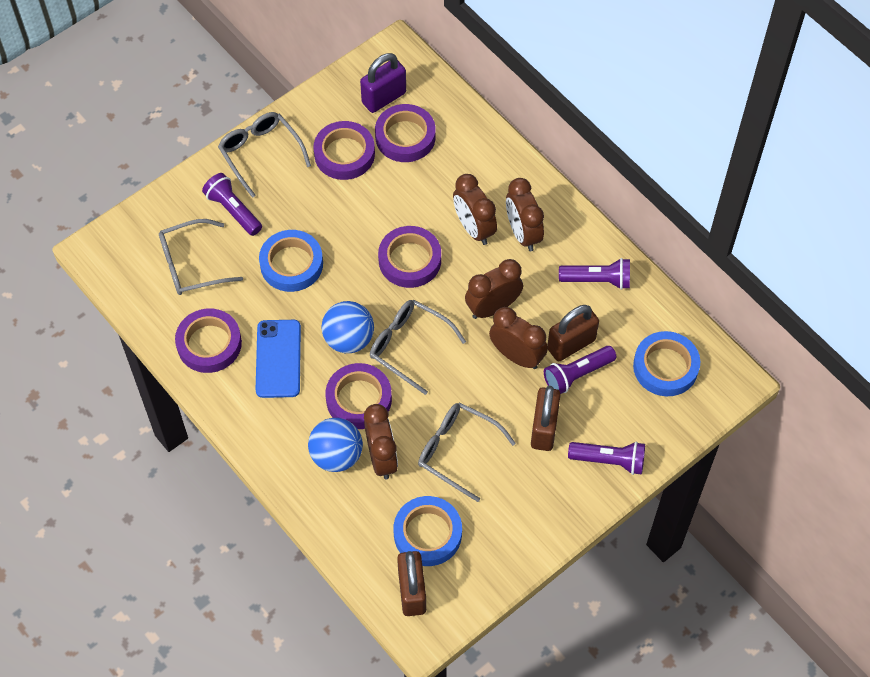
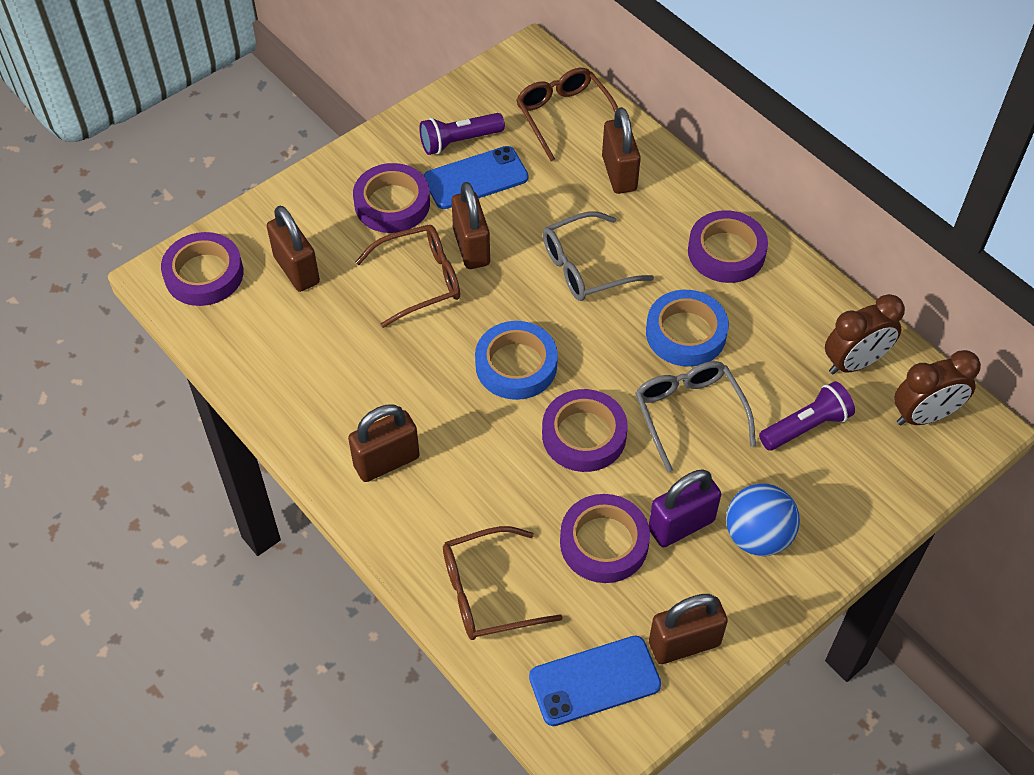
blue ball: 2 -> 1
blue phone: 1 -> 2
blue tape: 3 -> 2
brown clock: 5 -> 2
brown glasses: 0 -> 3
brown padlock: 3 -> 5
grey glasses: 4 -> 2
purple flashlight: 4 -> 2

